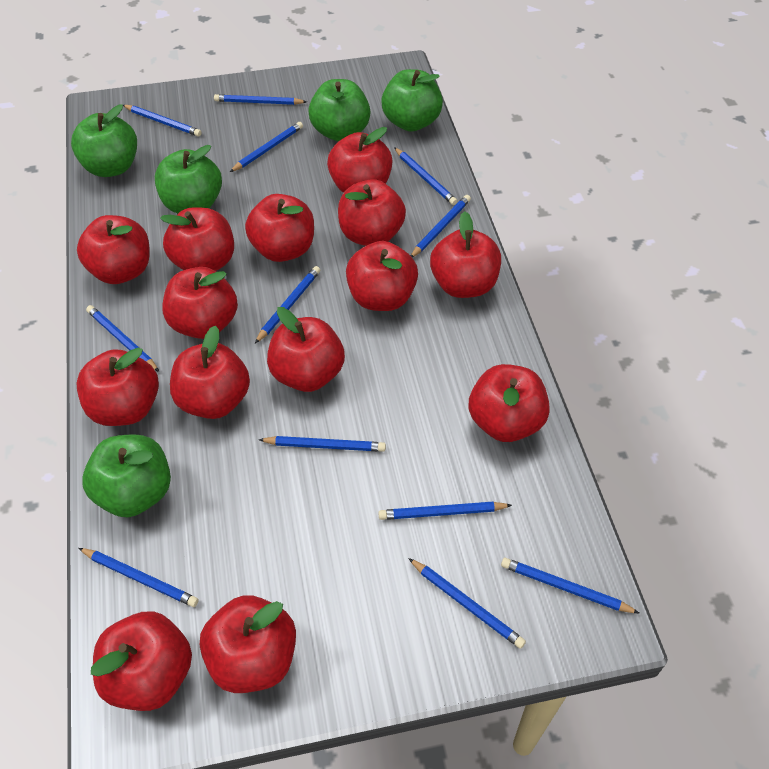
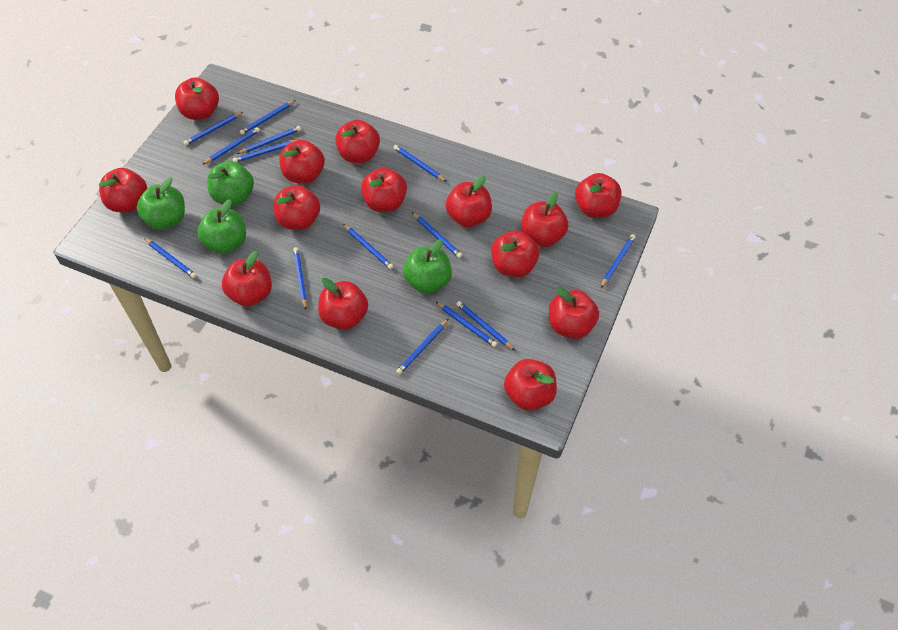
blue pencil: 12 -> 14
green apple: 5 -> 4

